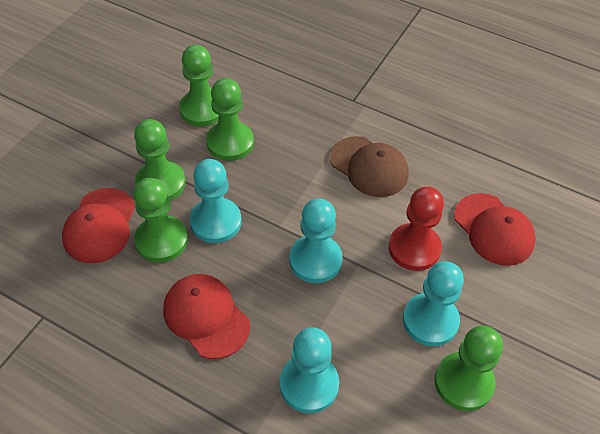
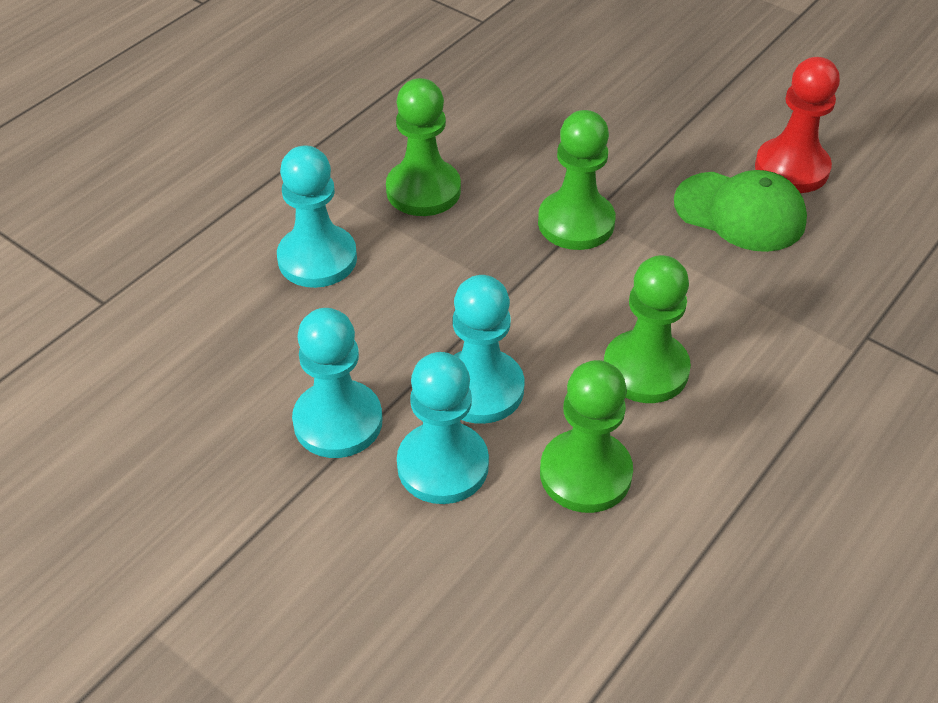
brown cap: 1 -> 0
green cap: 0 -> 1
green pawn: 5 -> 4
red cap: 3 -> 0

